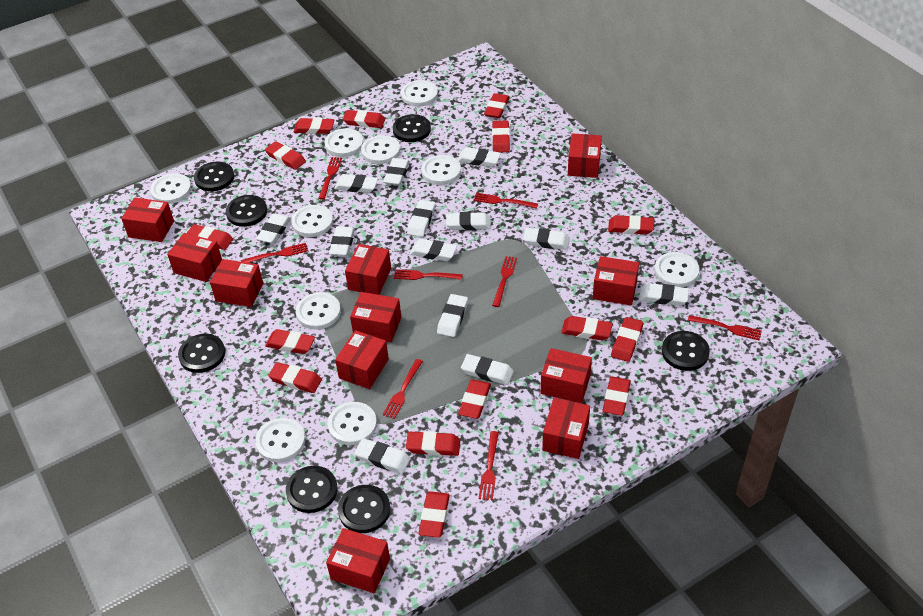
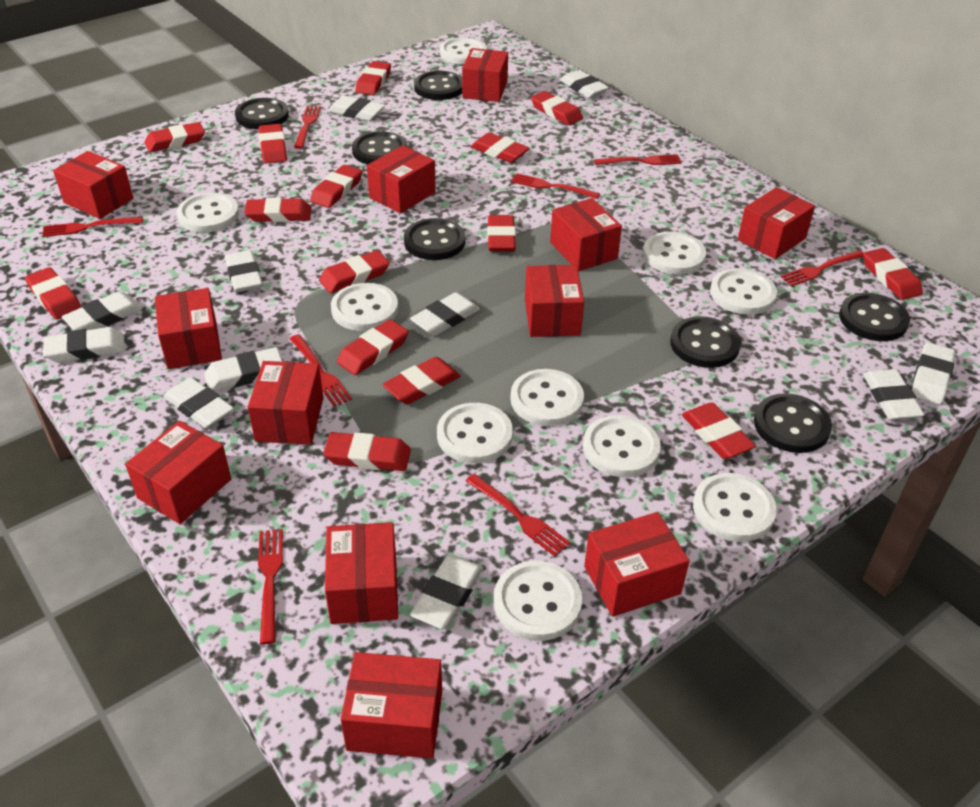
red box: 11 -> 12
white eraser: 13 -> 11

